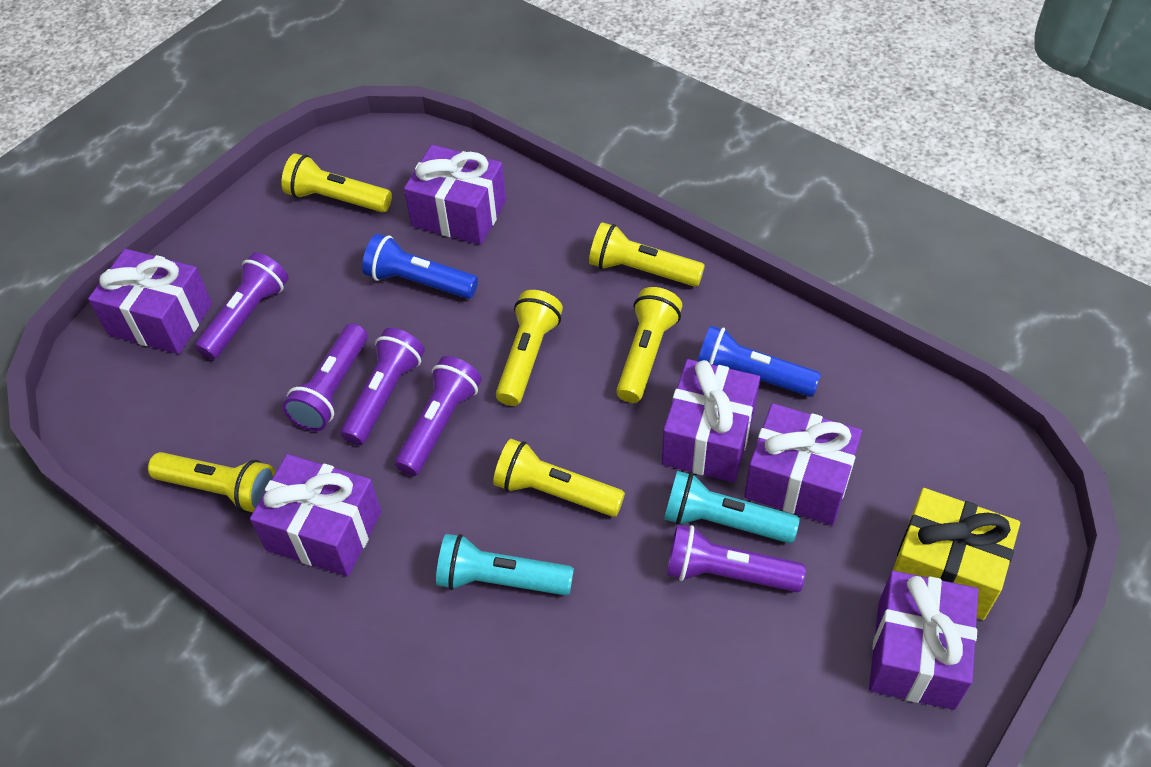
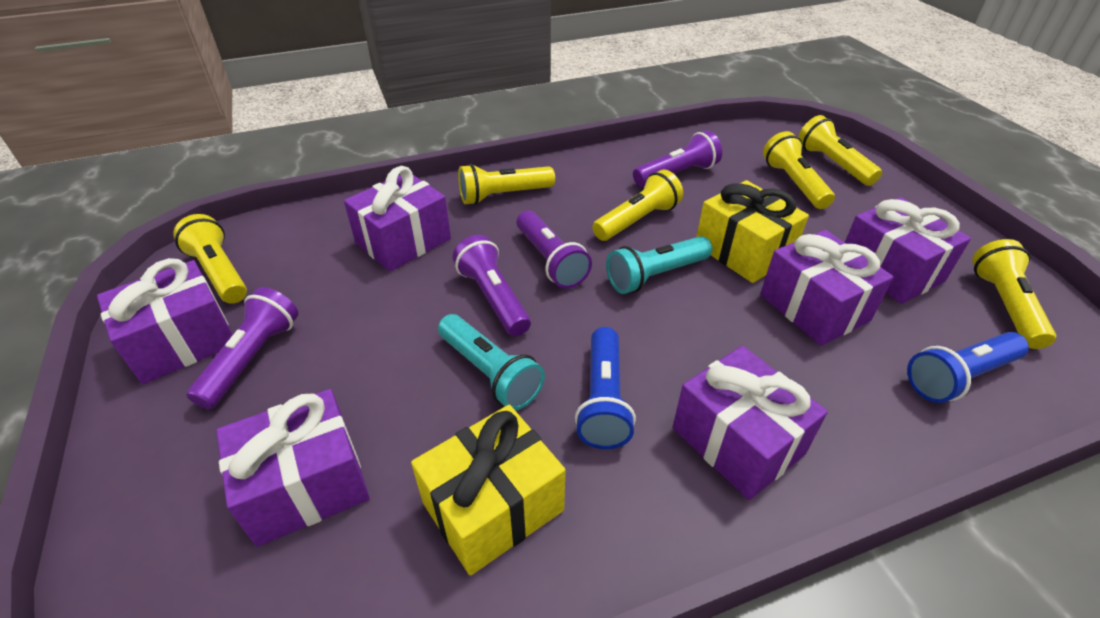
purple flashlight: 5 -> 4
yellow gift: 1 -> 2

